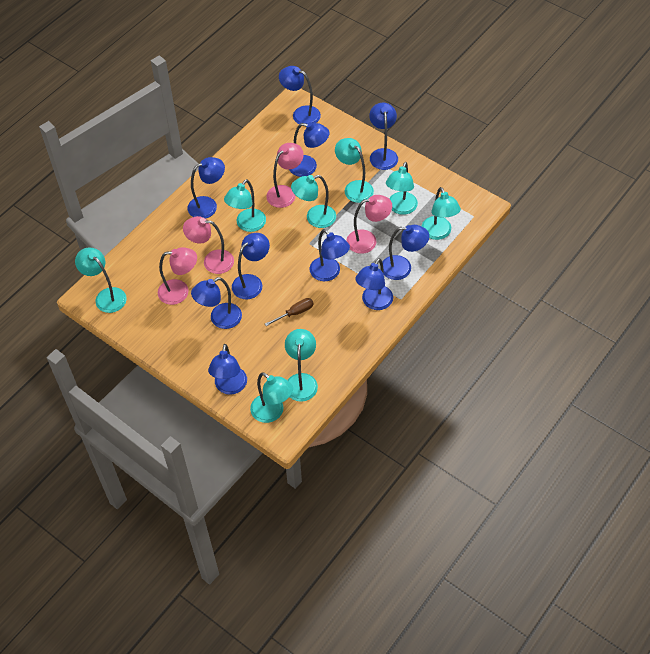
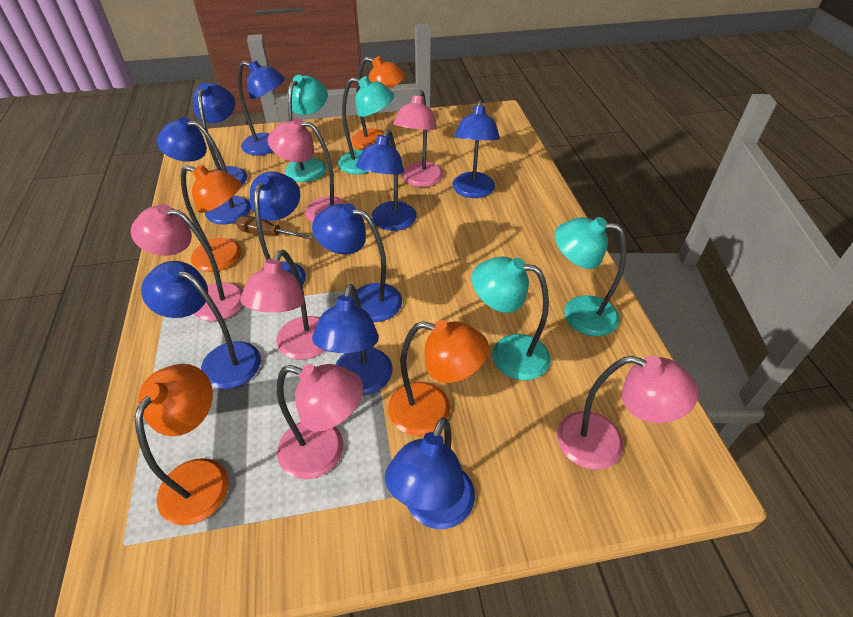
orange lamp: 0 -> 4
pink lamp: 4 -> 6
turquoise lamp: 8 -> 4

